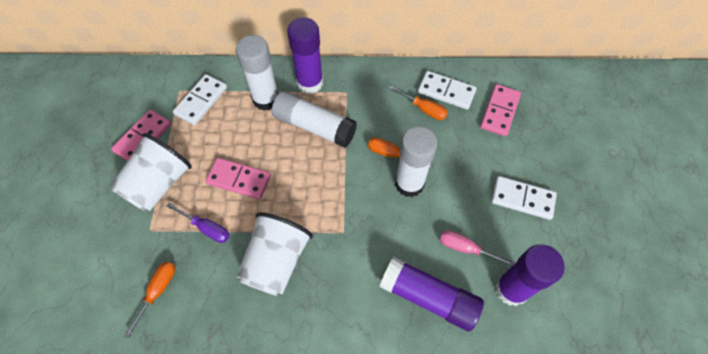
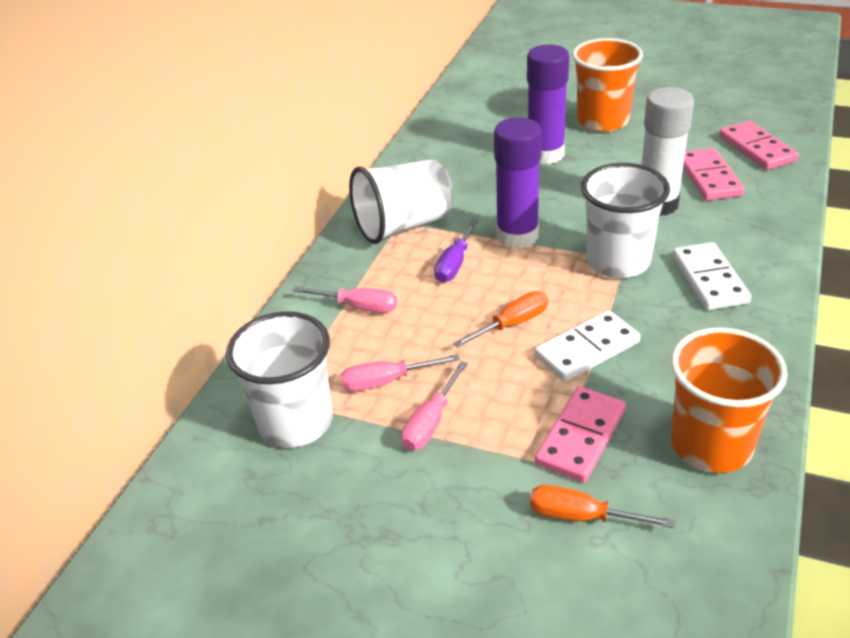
orange cup: 0 -> 2
orange screwdriver: 3 -> 2
pink screwdriver: 1 -> 3
purple glue stick: 3 -> 2
white cup: 2 -> 3
white domino: 3 -> 2
white glue stick: 3 -> 1

